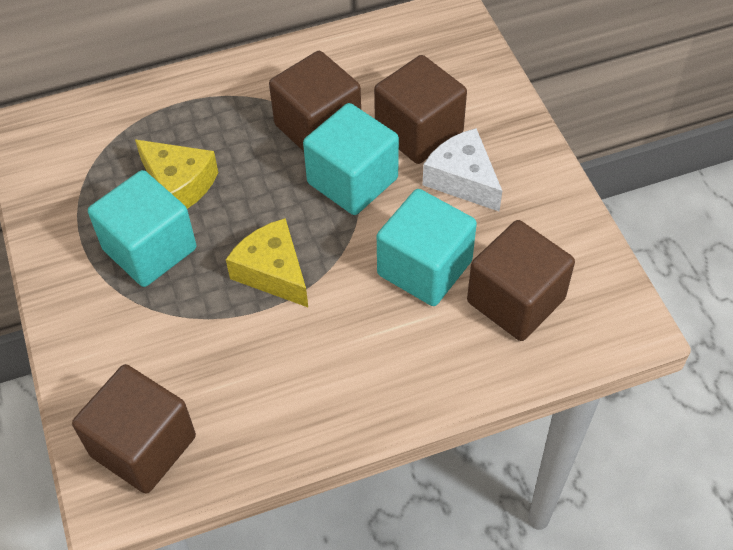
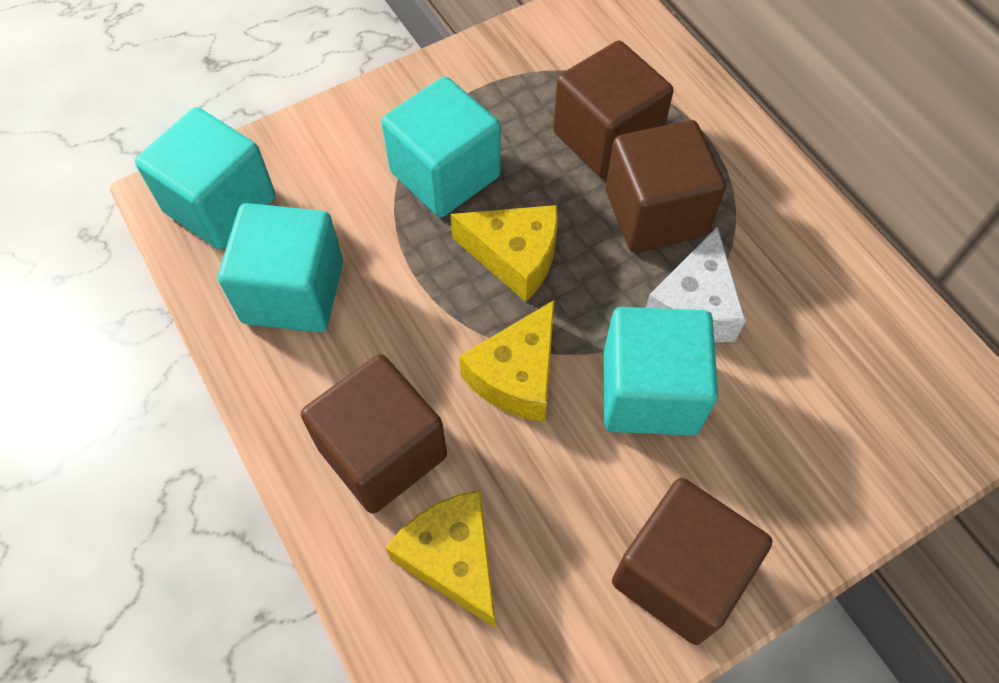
turquoise cube: 3 -> 4
yellow cheese: 2 -> 3

